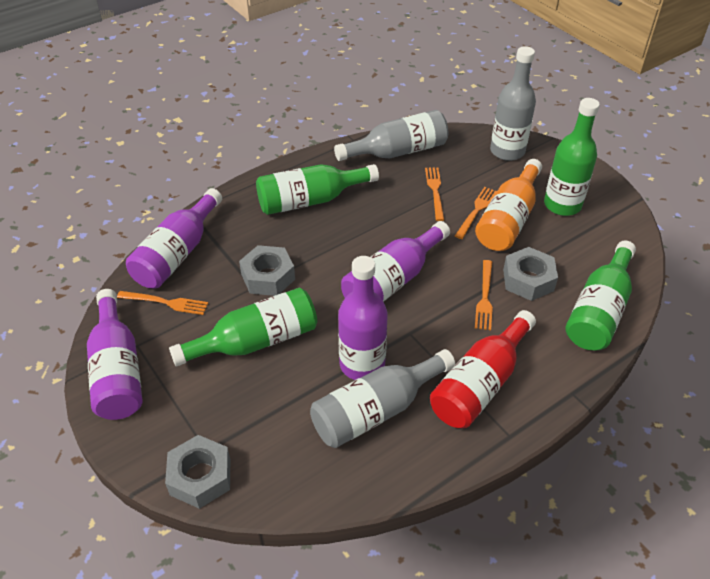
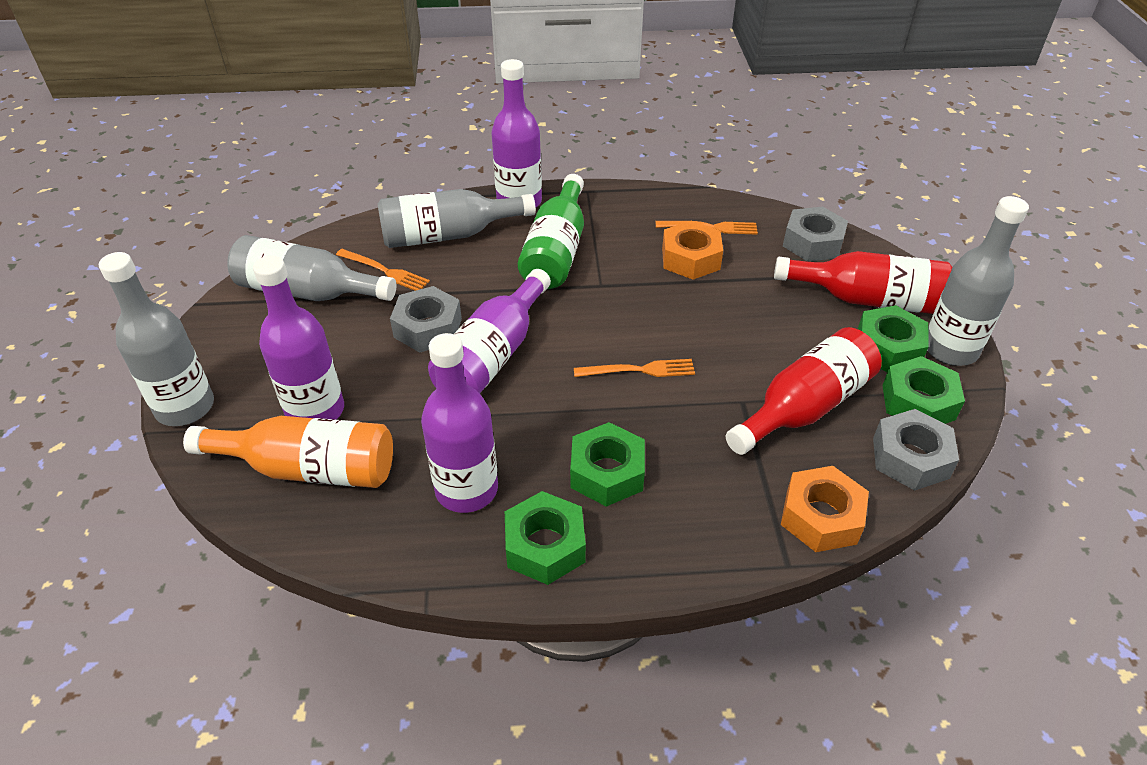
green bottle: 4 -> 1
green nut: 0 -> 4
grey bottle: 3 -> 4
orange fork: 4 -> 3
orange nut: 0 -> 2
red bottle: 1 -> 2

